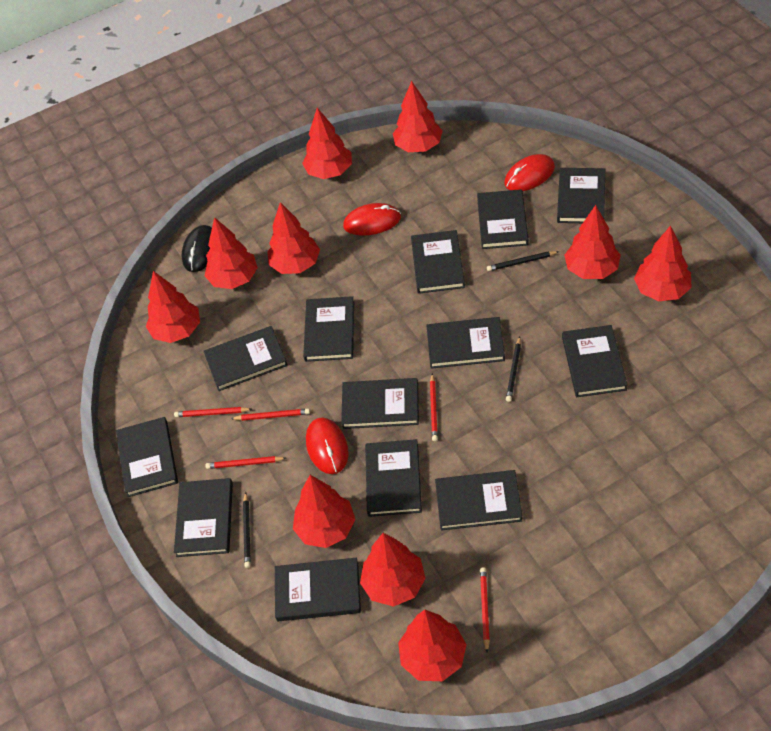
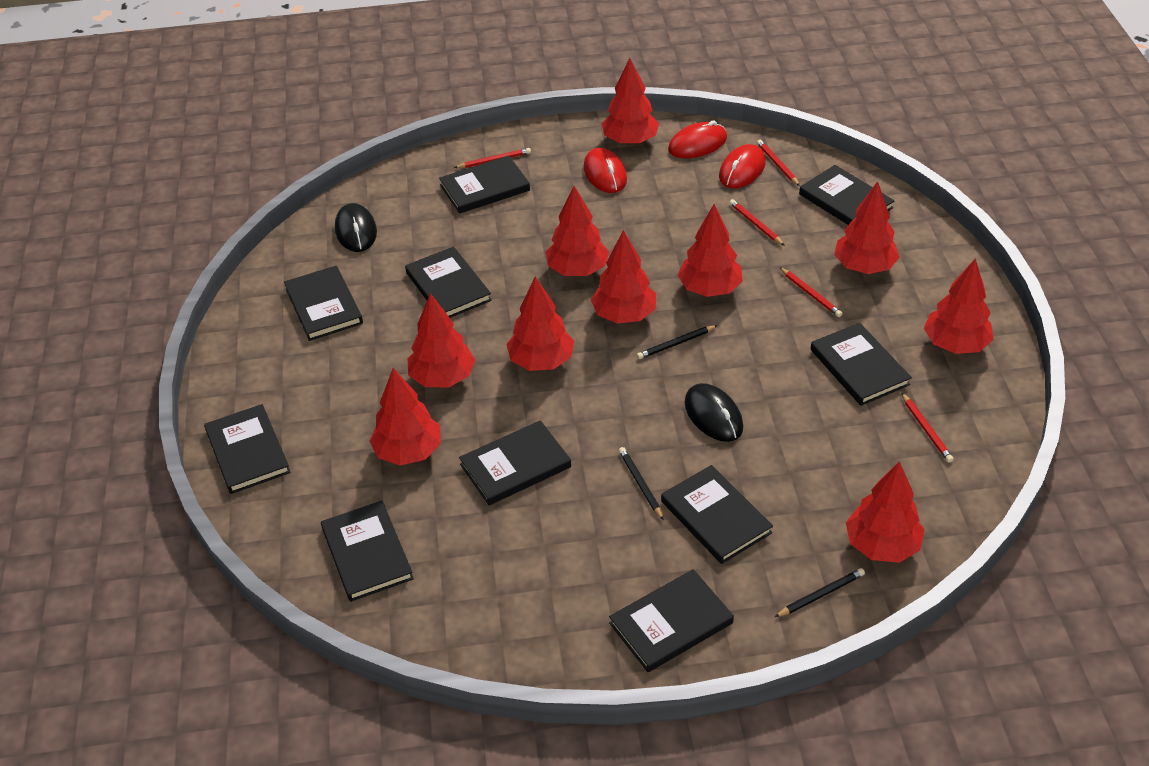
black book: 13 -> 10
black mouse: 1 -> 2

